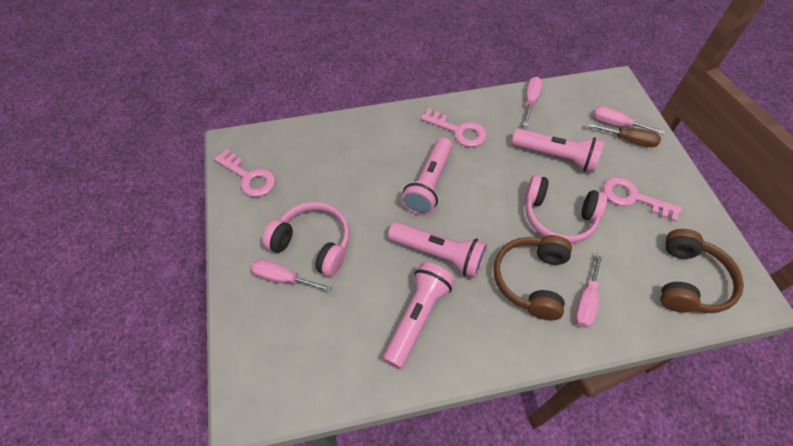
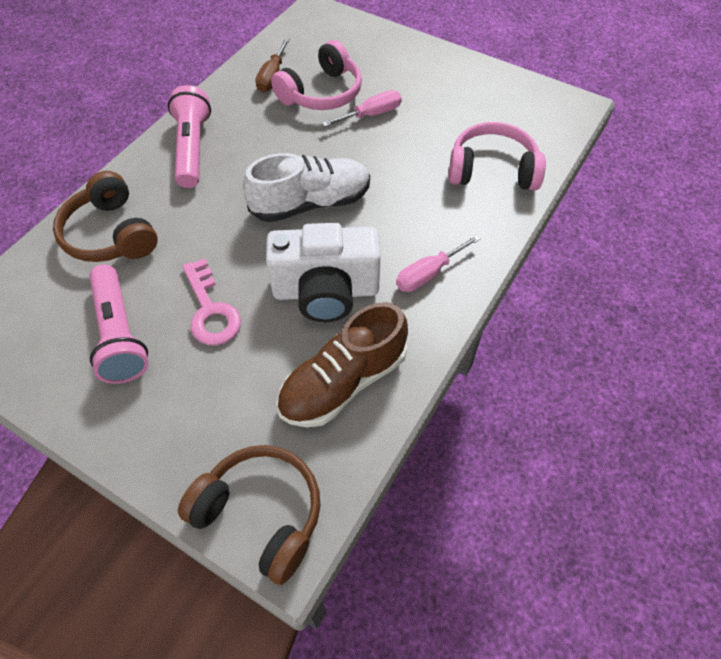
brown shoe: 0 -> 1
pink flashlight: 4 -> 2
pink key: 3 -> 1
pink screwdriver: 4 -> 2
white camera: 0 -> 1
white shoe: 0 -> 1

